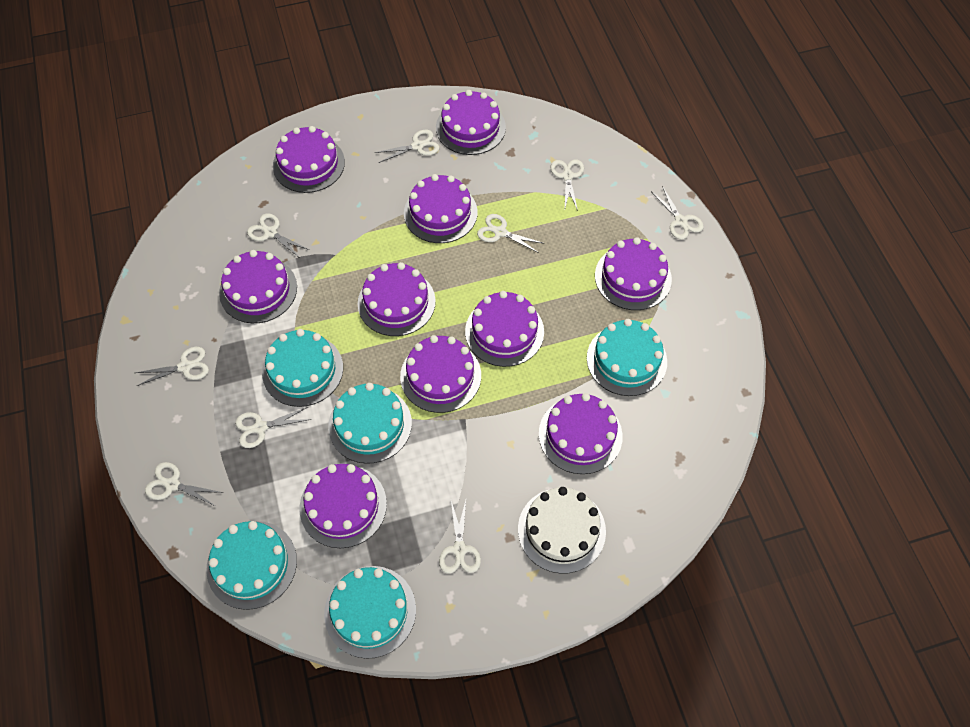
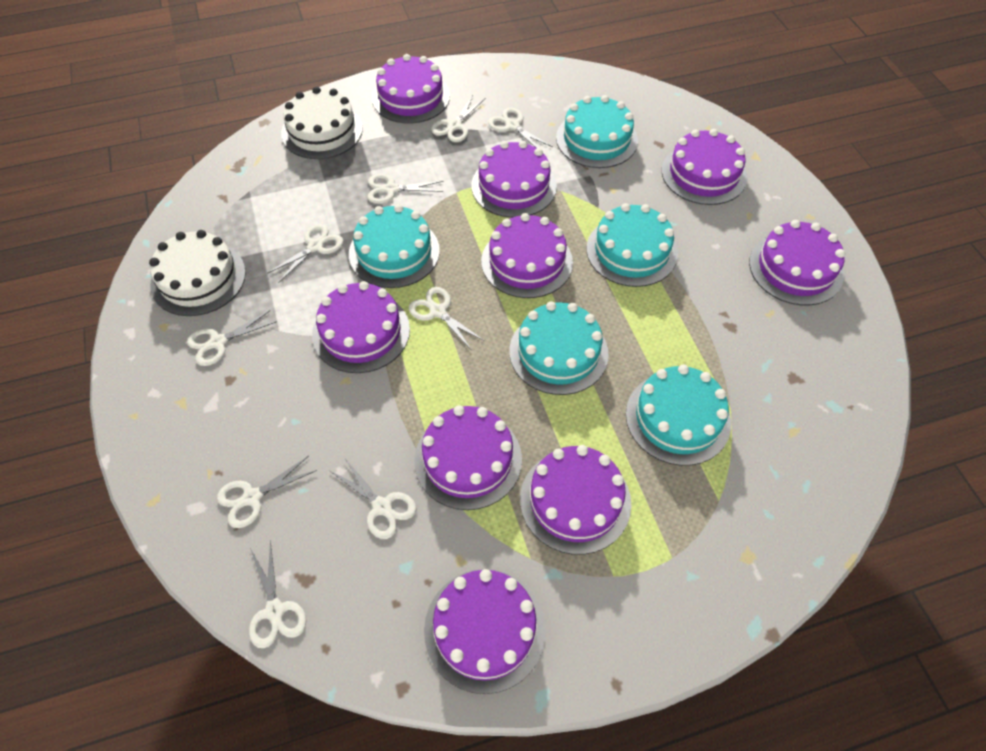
purple cake: 10 -> 9
white cake: 1 -> 2

